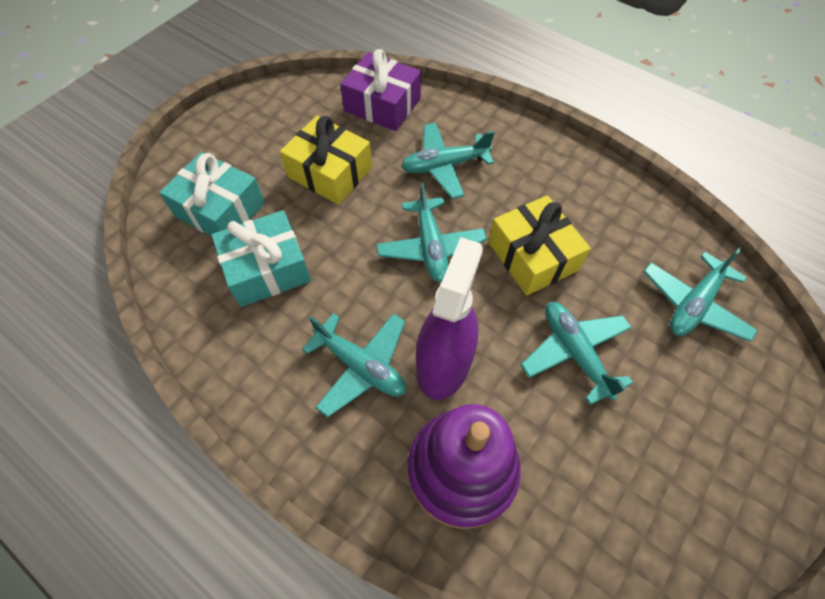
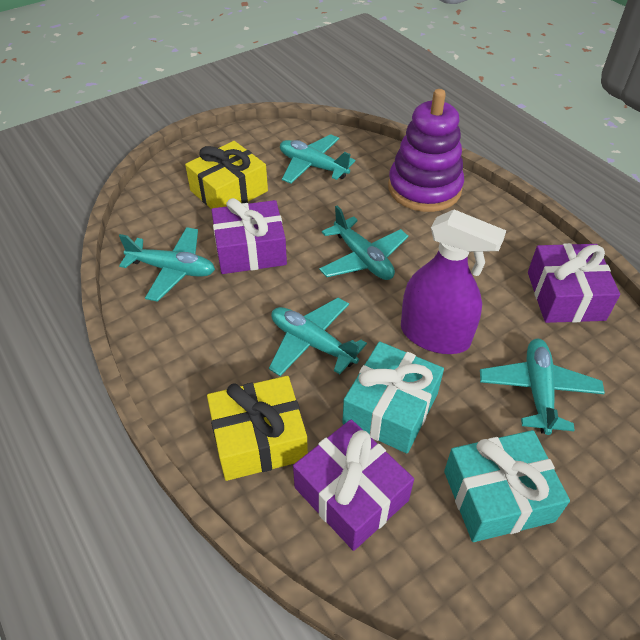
purple gift: 1 -> 3

